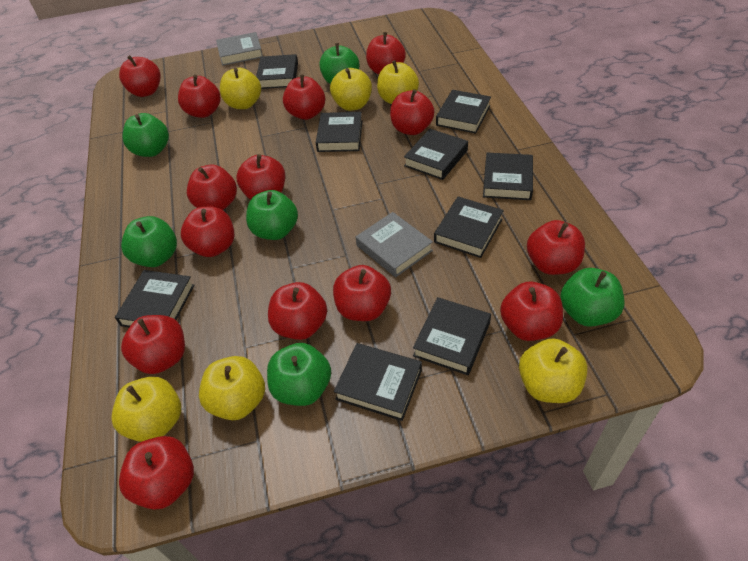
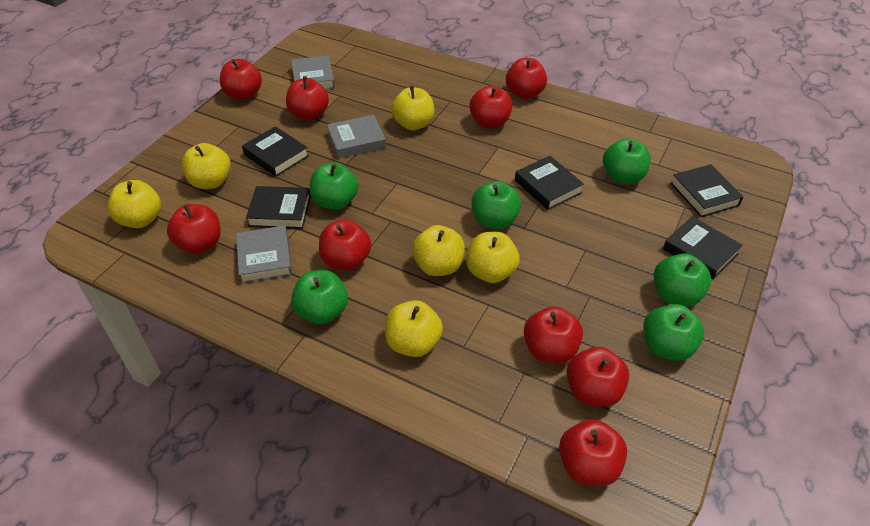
black book: 9 -> 5
grey book: 2 -> 3
red apple: 14 -> 9

